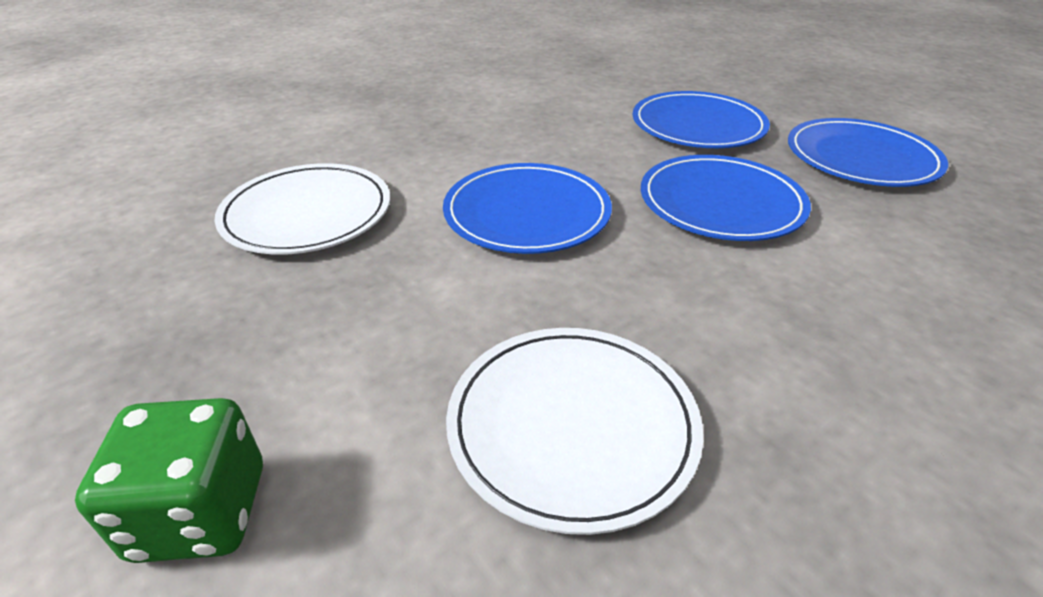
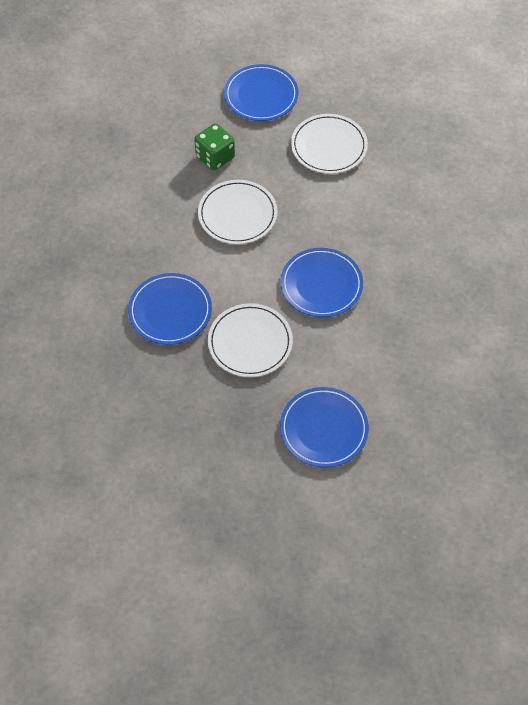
white plate: 2 -> 3

